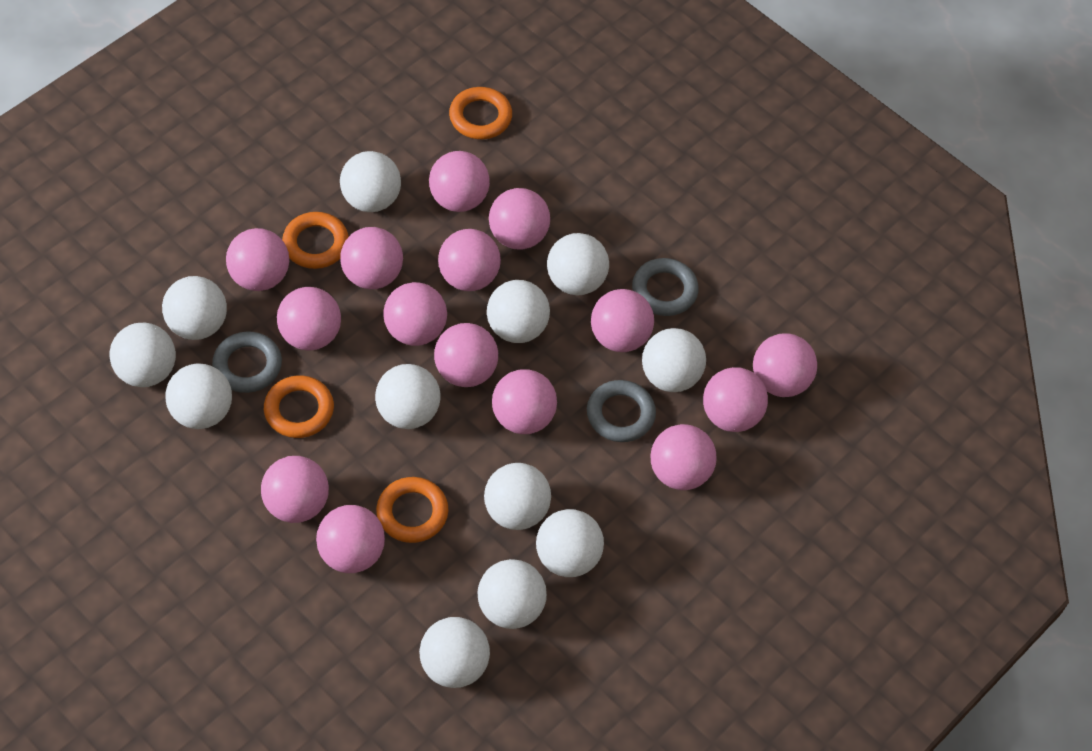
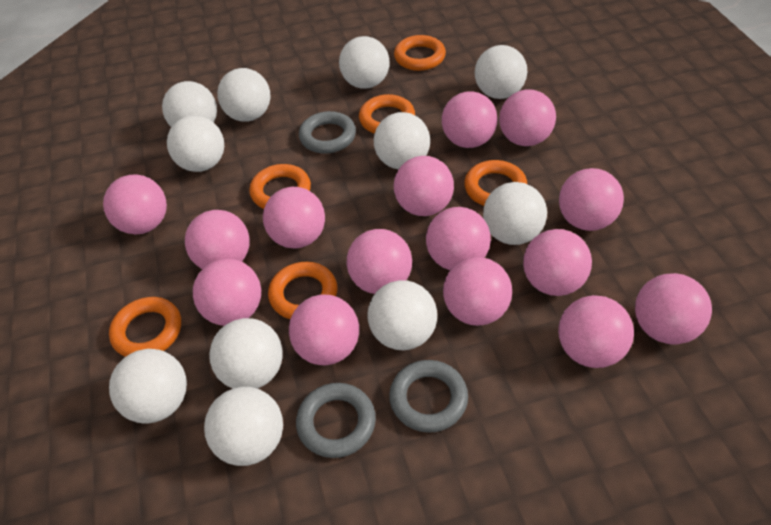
orange ring: 4 -> 6
white ball: 12 -> 11

